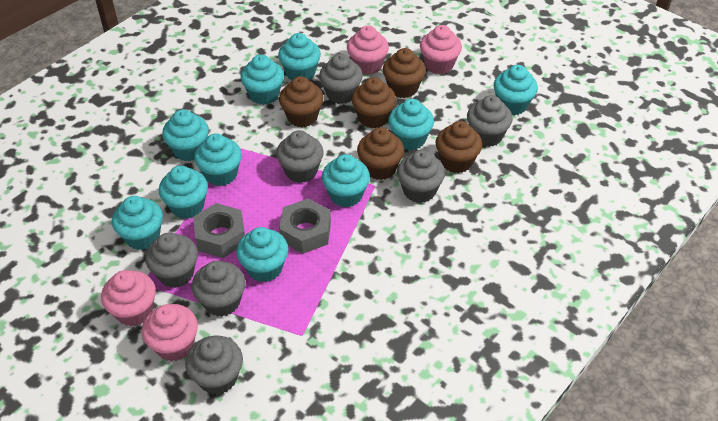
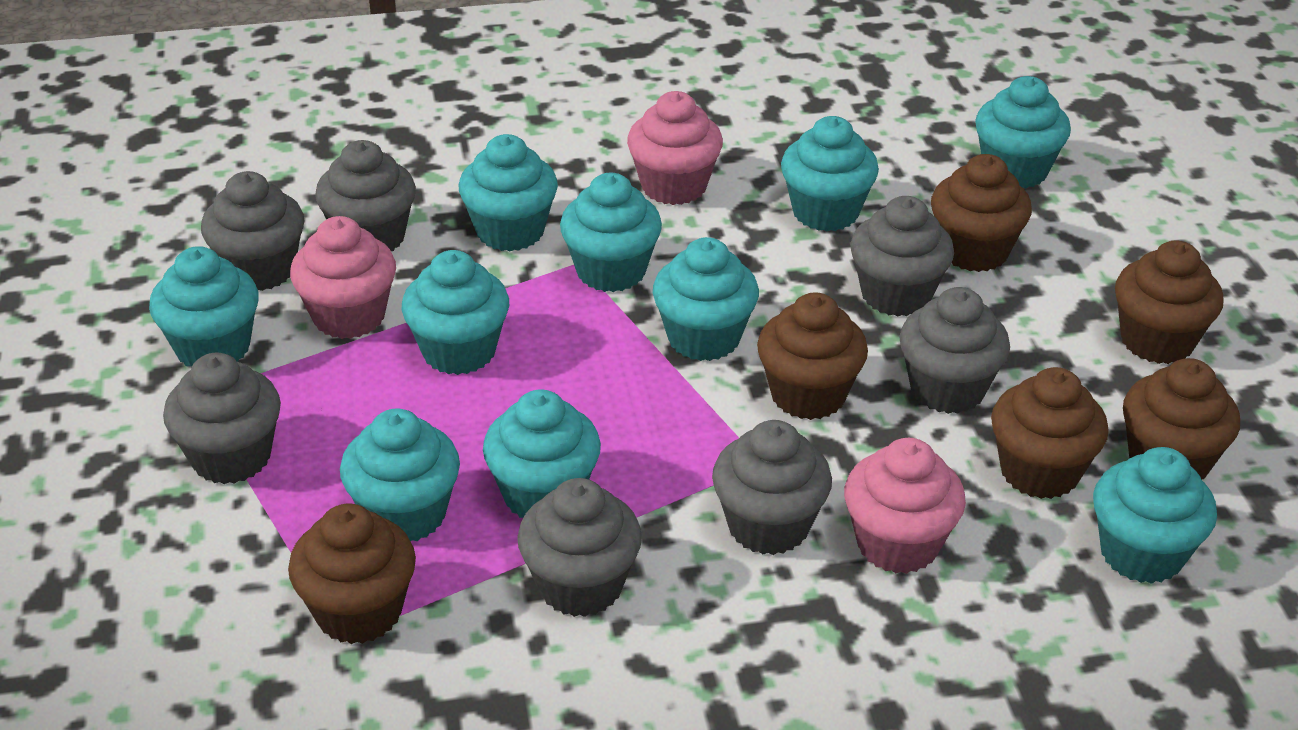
brown cupcake: 5 -> 6
grey nut: 2 -> 0
pink cupcake: 4 -> 3

